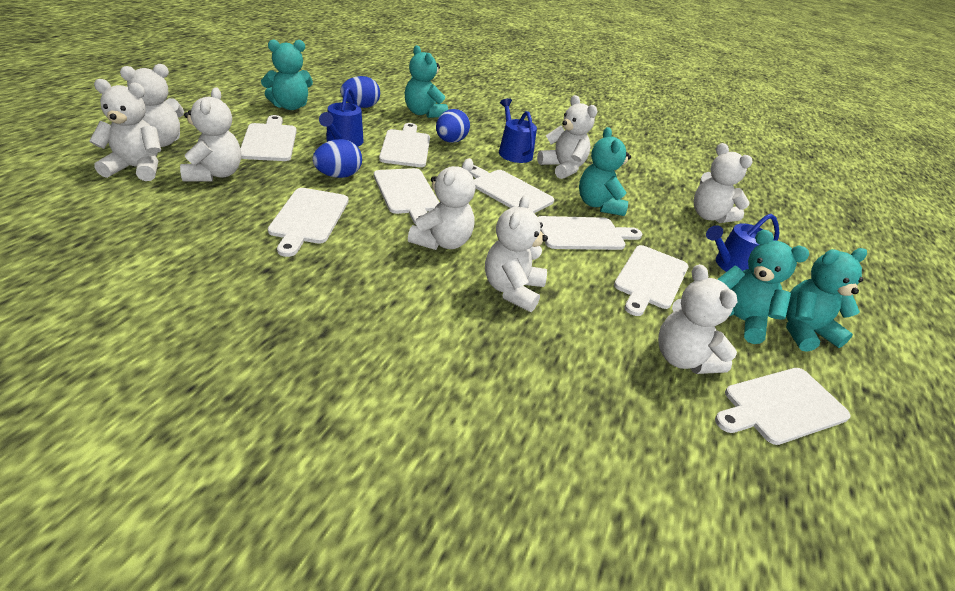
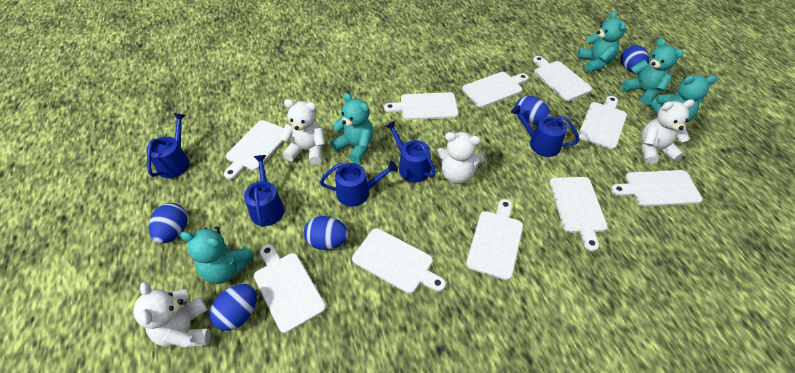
blue egg: 3 -> 5
blue watering can: 3 -> 5
white cutting board: 8 -> 10
white teddy bear: 8 -> 4

